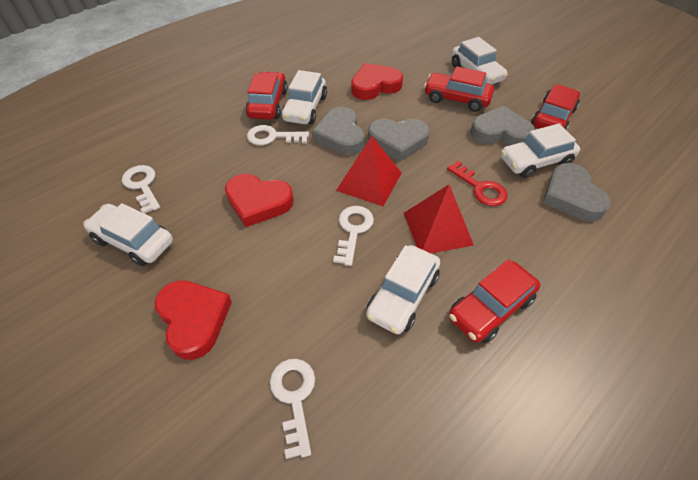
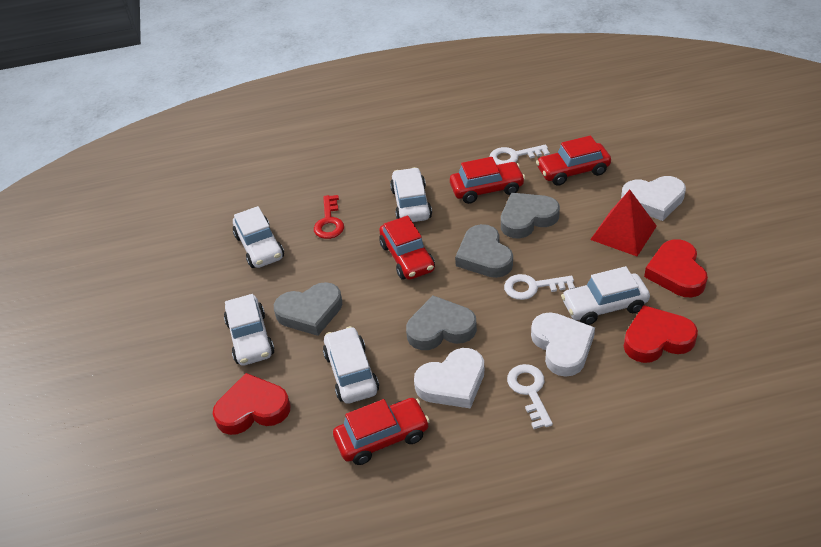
red pyramid: 2 -> 1
white heart: 0 -> 3
white key: 4 -> 3

